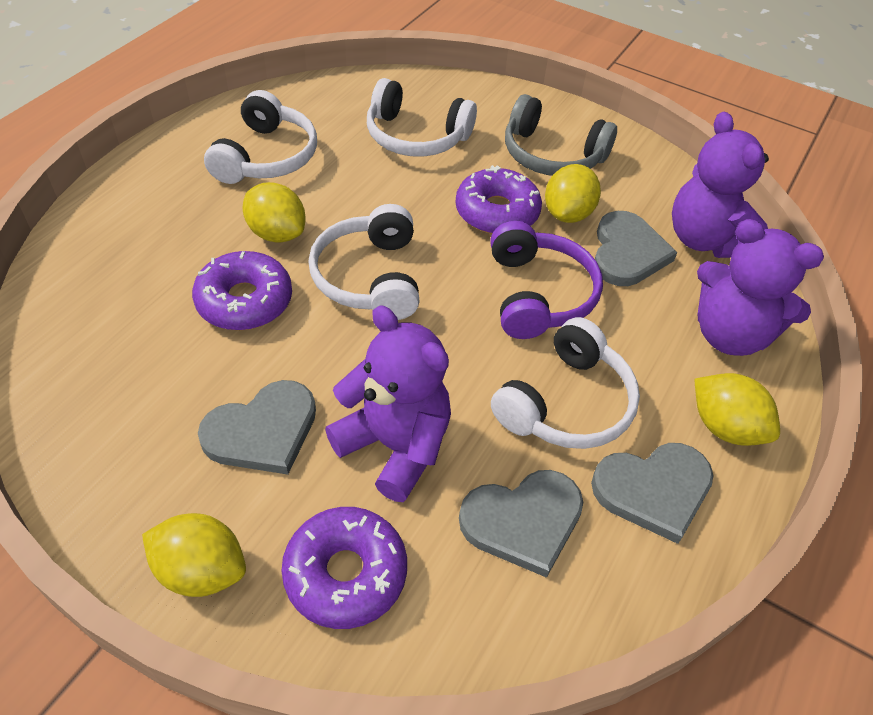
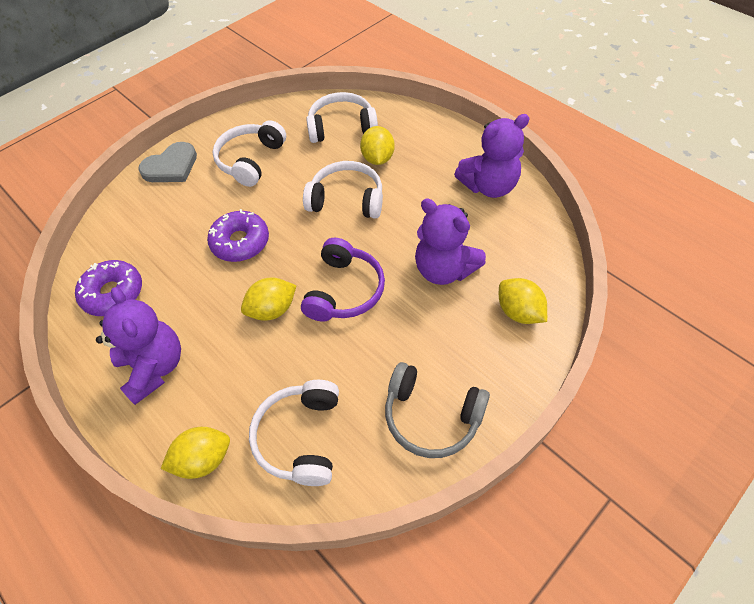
grey heart: 4 -> 1
purple donut: 3 -> 2

